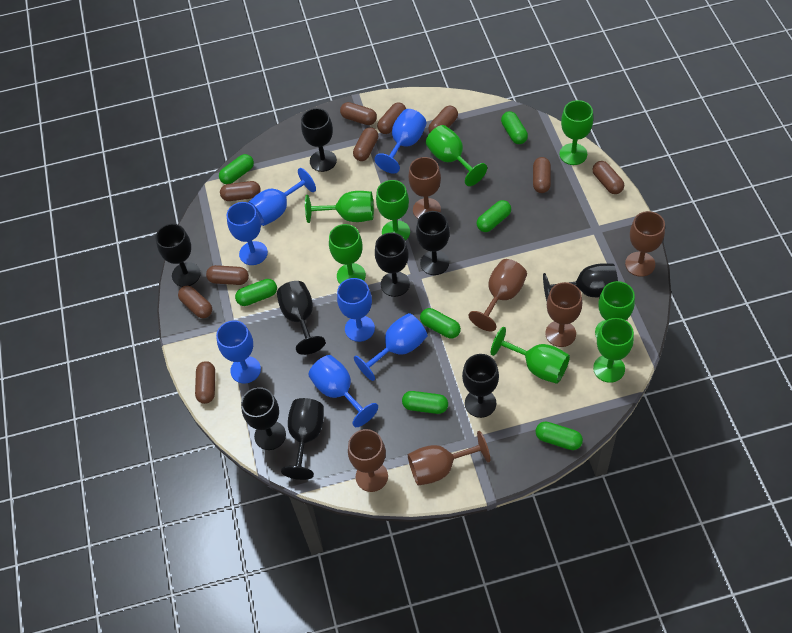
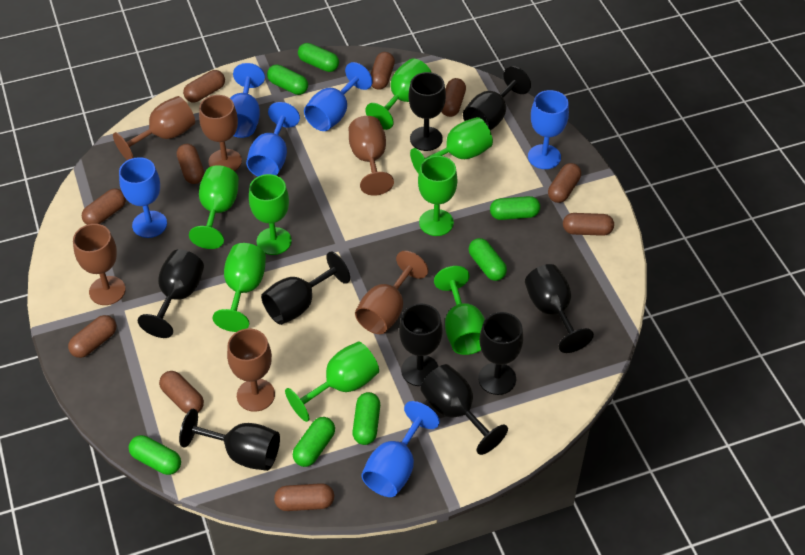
blue goblet: 7 -> 6

